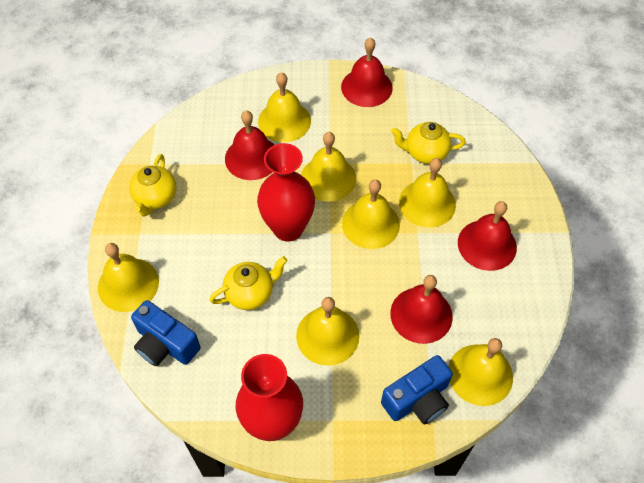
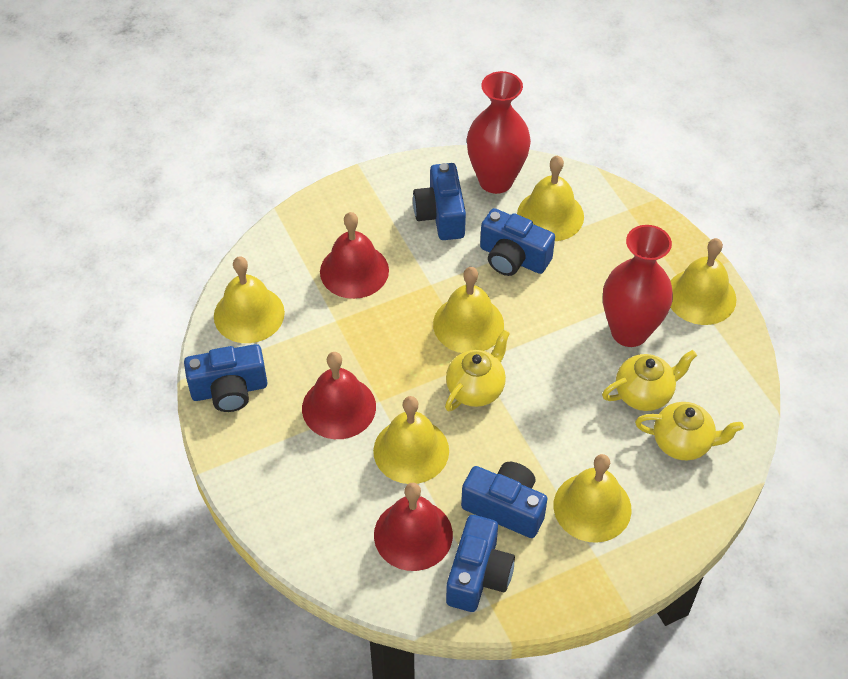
blue camera: 2 -> 5
red bell: 4 -> 3
yellow bell: 7 -> 6

